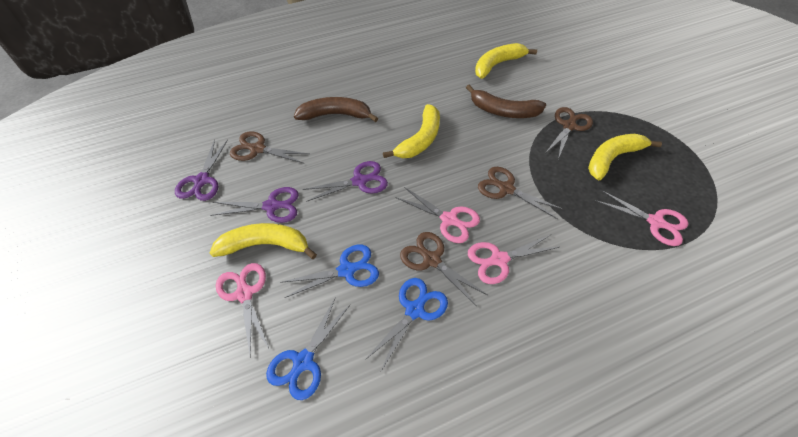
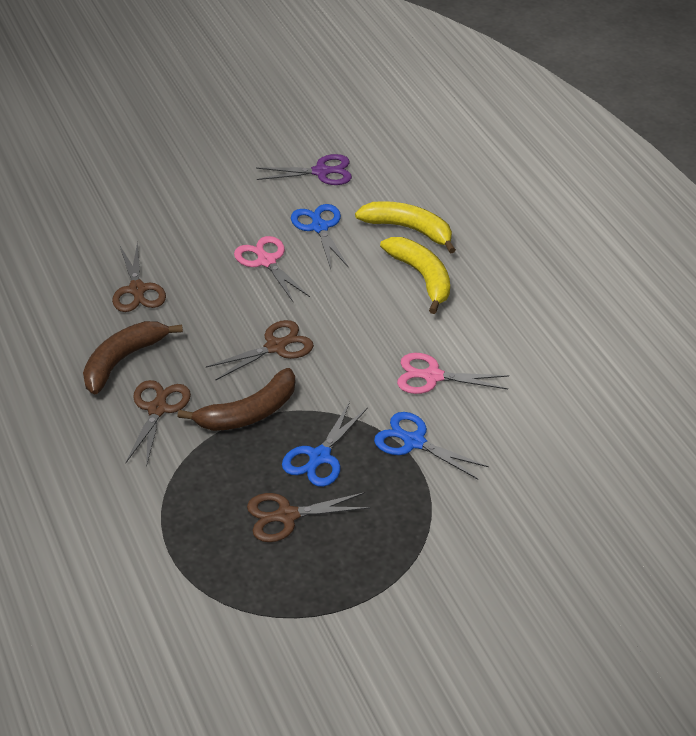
pink scissors: 4 -> 2
purple scissors: 3 -> 1
yellow banana: 4 -> 2

